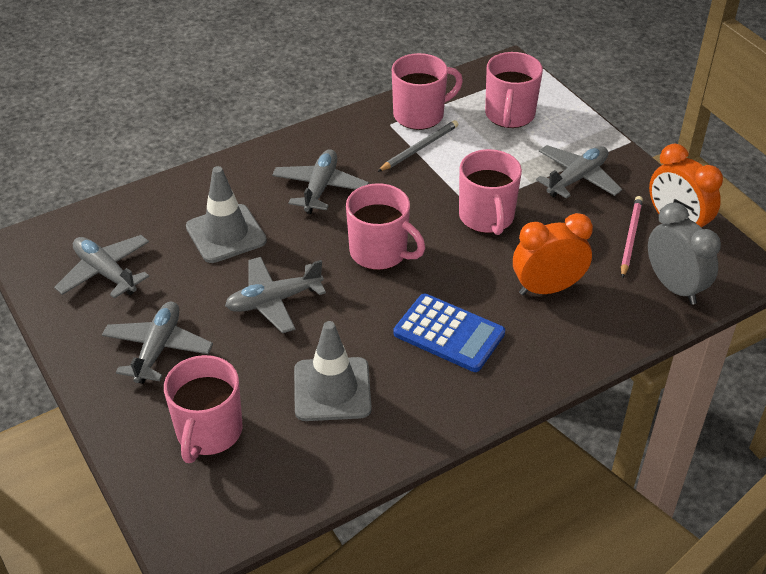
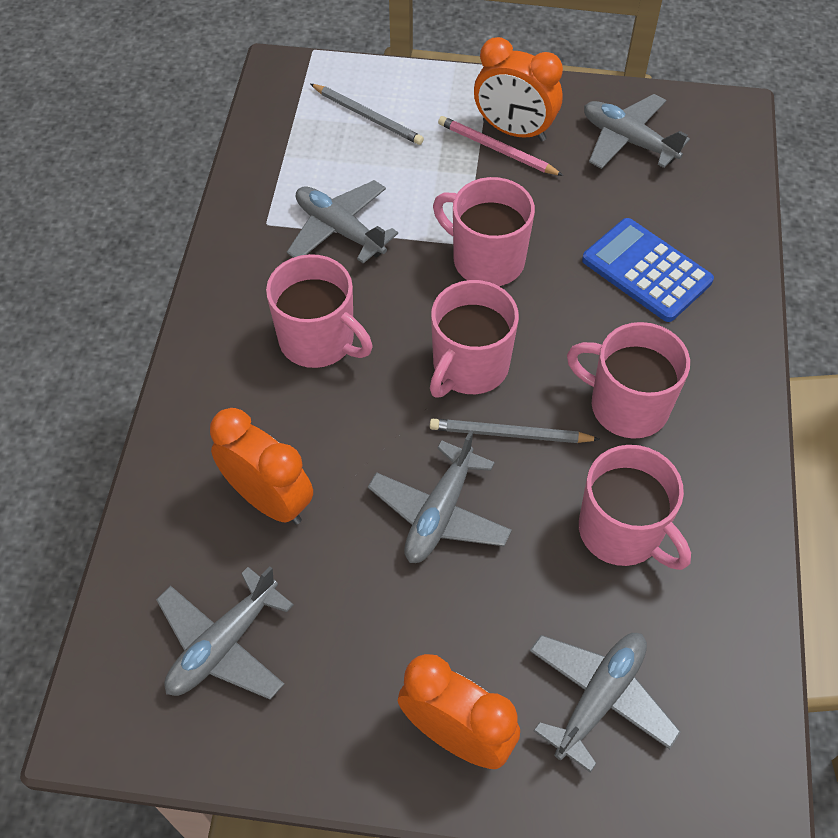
grey clock: 1 -> 0
grey pencil: 1 -> 2
grey traffic cone: 2 -> 0
orange clock: 2 -> 3

